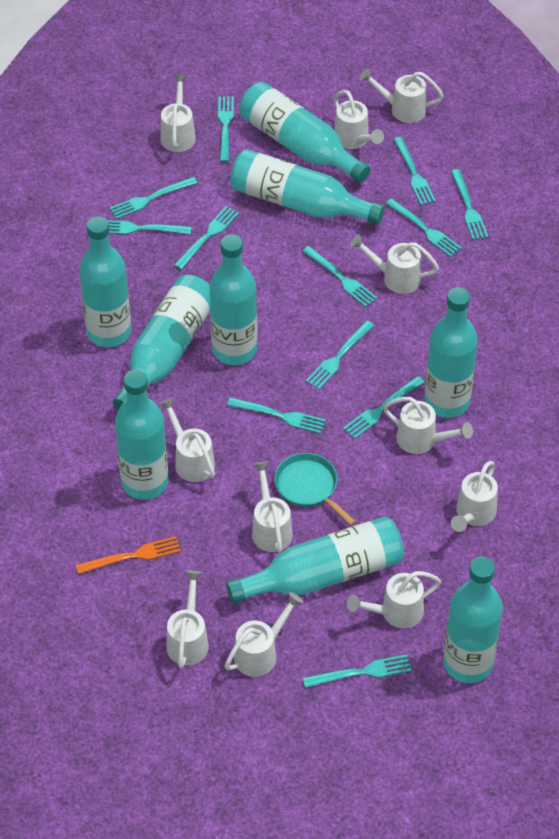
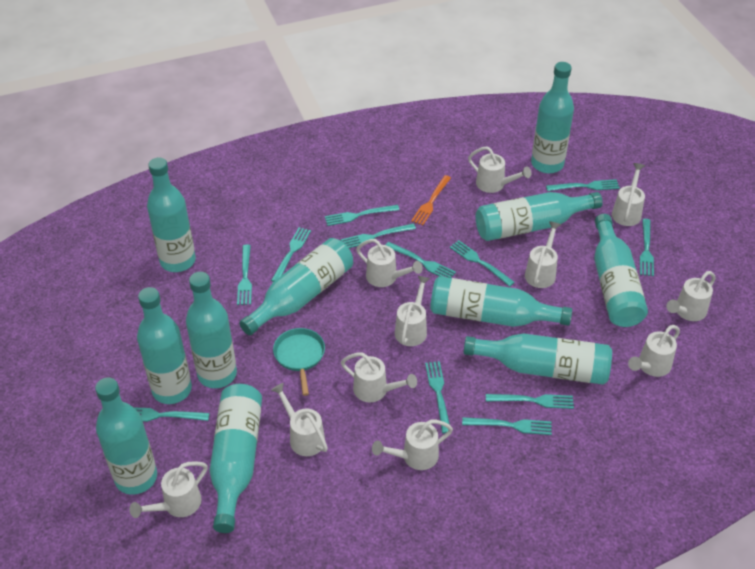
turquoise bottle: 9 -> 11

